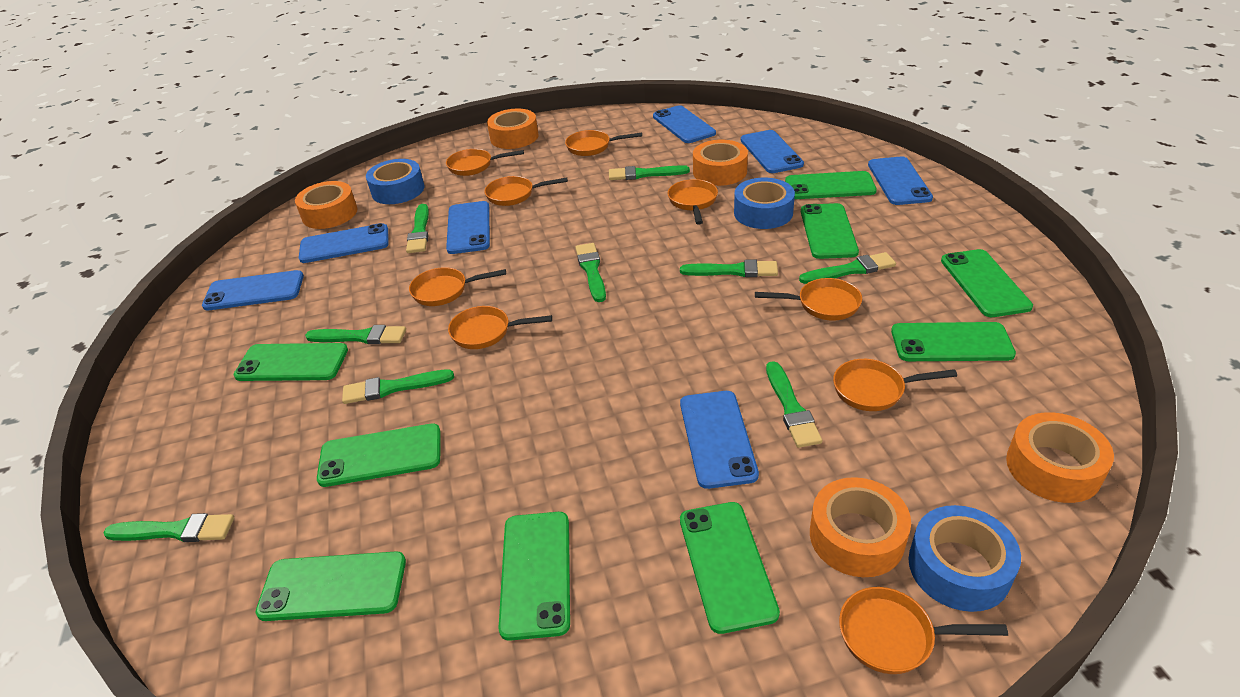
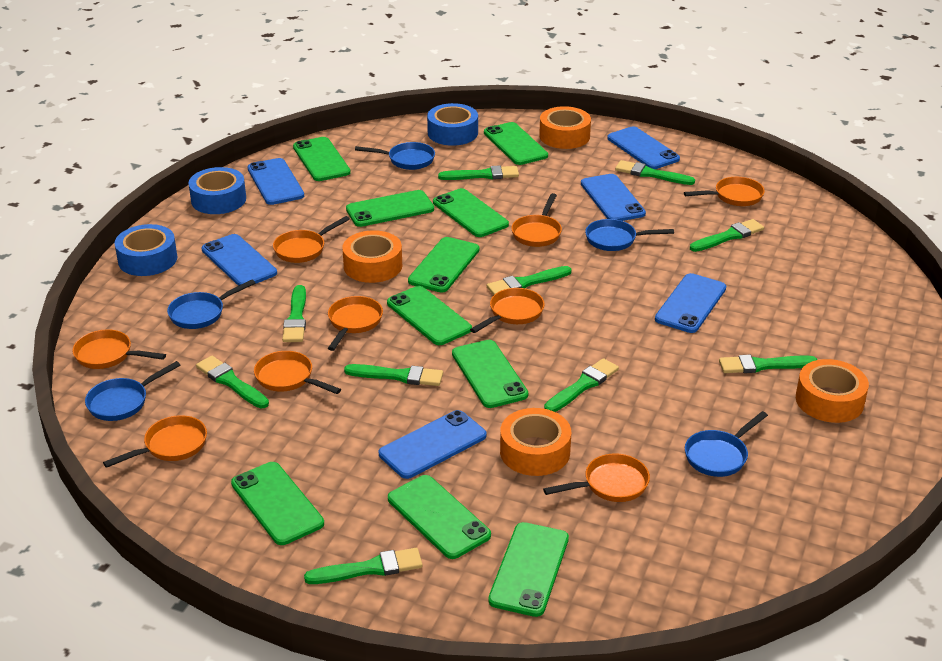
blue pan: 0 -> 5
blue phone: 7 -> 6
green brush: 9 -> 10
green phone: 9 -> 10
orange tape: 5 -> 4

